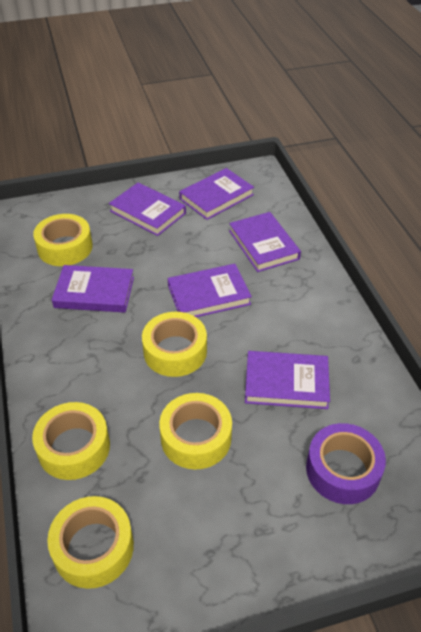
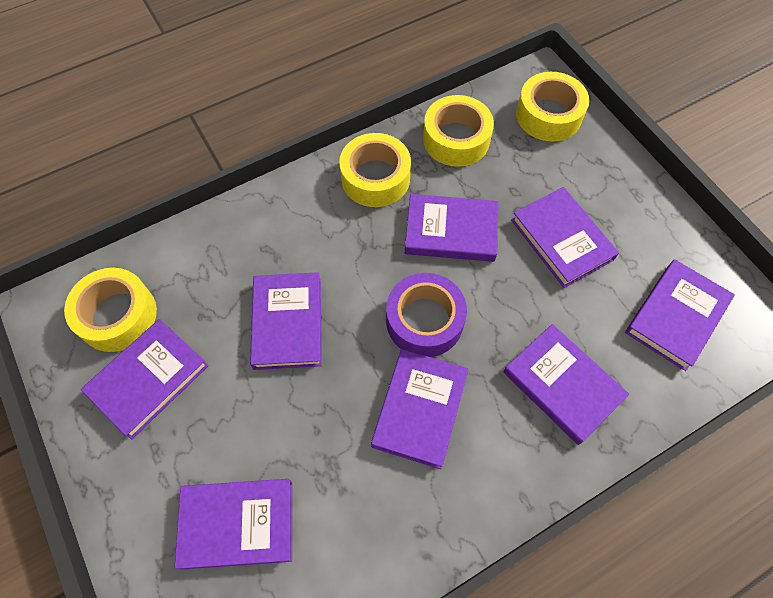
purple book: 6 -> 8
yellow tape: 5 -> 4

